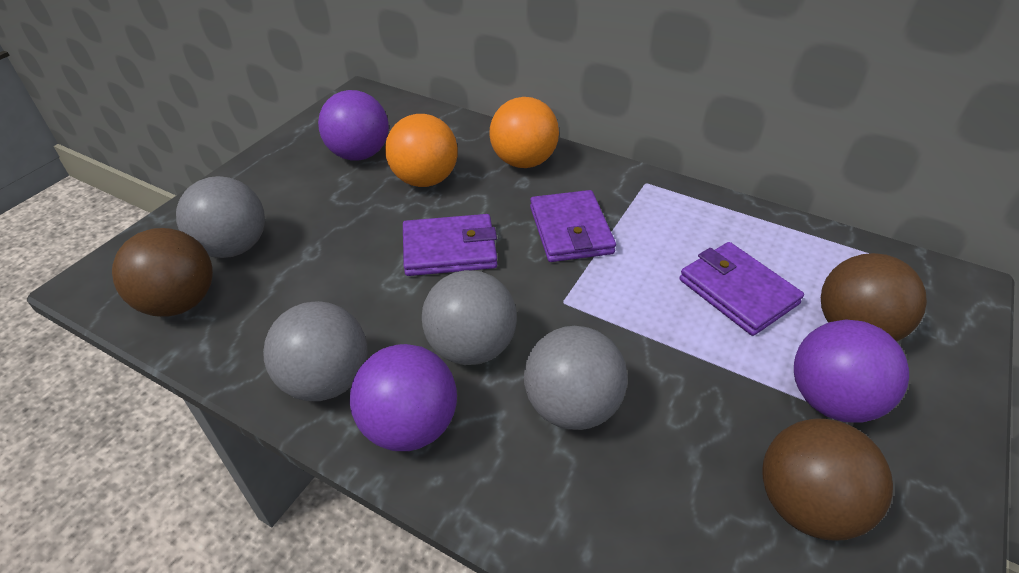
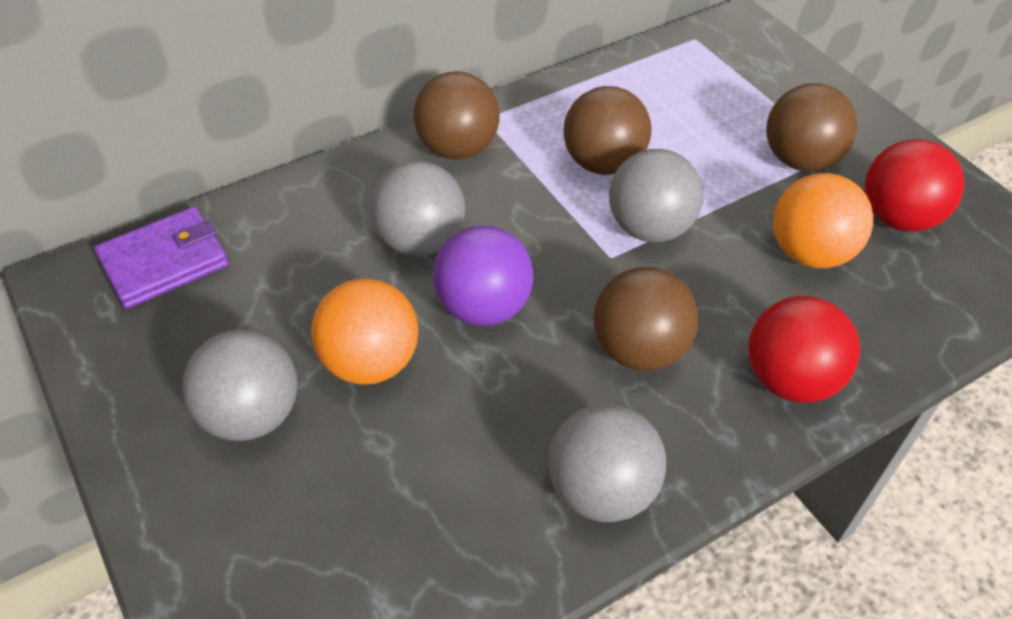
brown ball: 3 -> 4
purple ball: 3 -> 1
purple wallet: 3 -> 1
red ball: 0 -> 2

